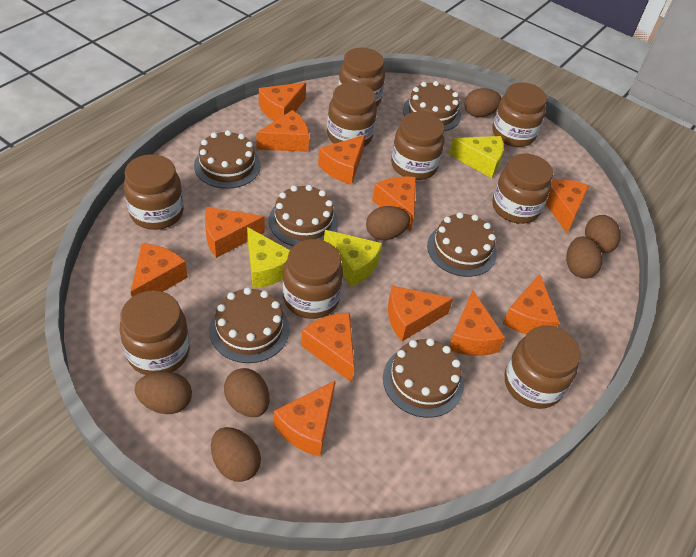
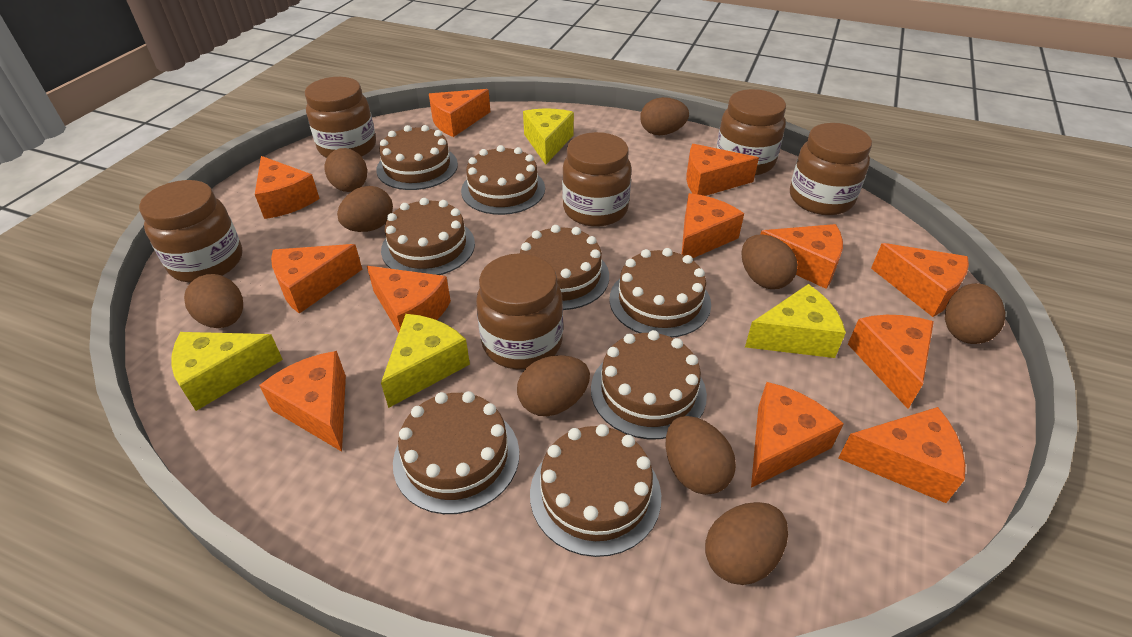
brown cake: 6 -> 8
brown egg: 7 -> 9
brown jar: 9 -> 6
yellow cheese: 3 -> 4

